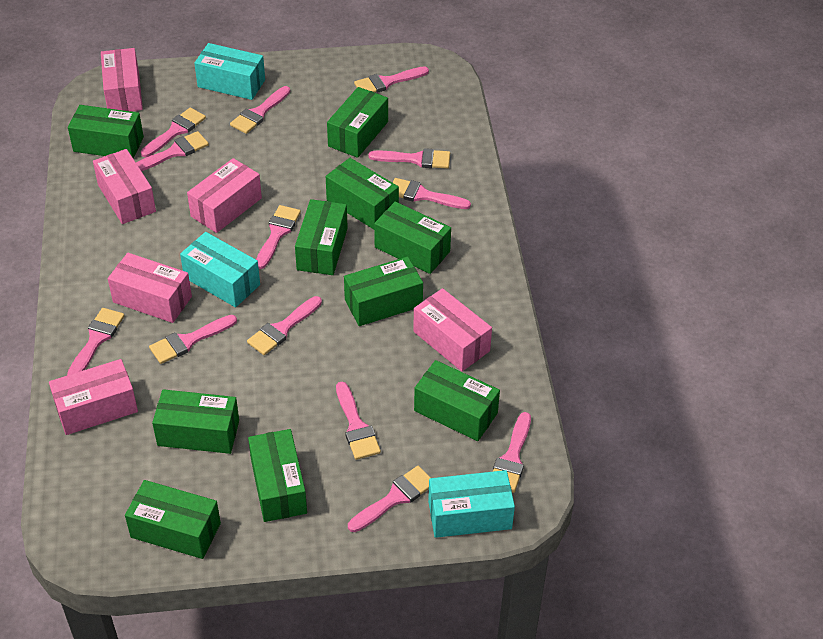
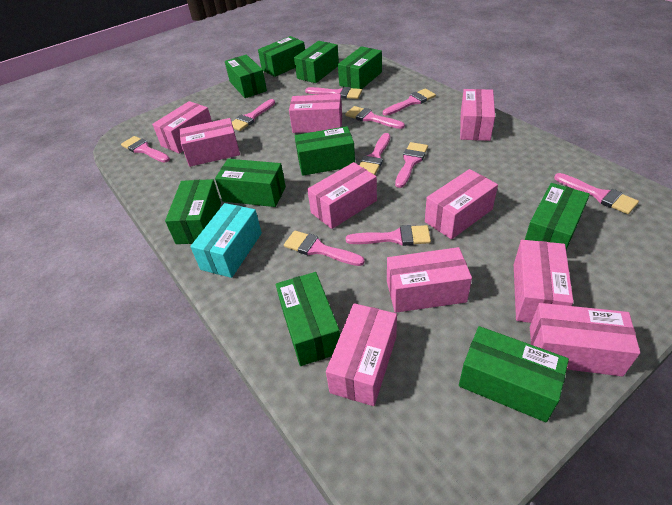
pink box: 6 -> 10
pink brush: 13 -> 10
turquoise box: 3 -> 1

